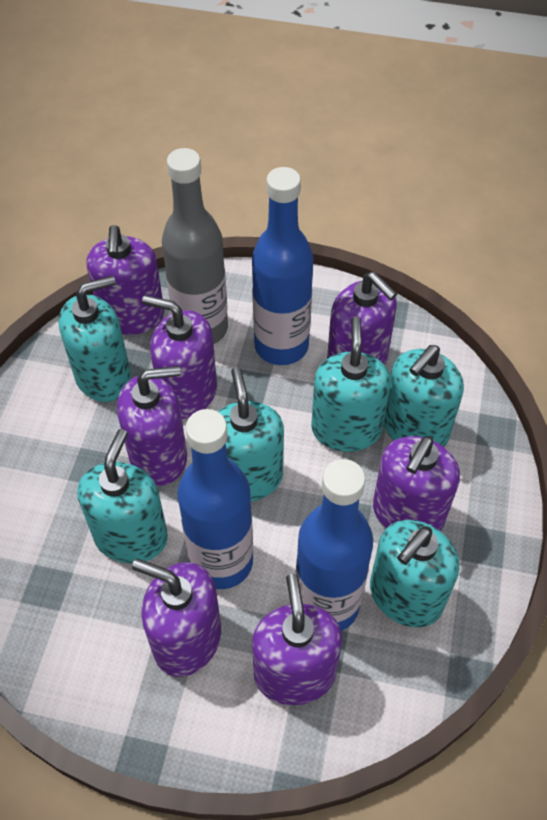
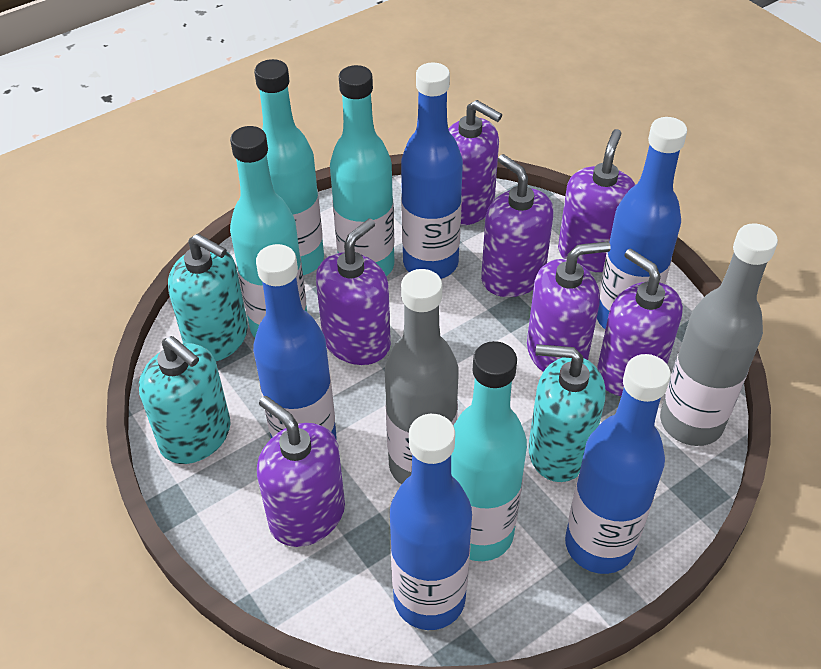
blue bottle: 3 -> 5
grey bottle: 1 -> 2
turquoise bottle: 0 -> 4
turquoise soap dispenser: 6 -> 3

